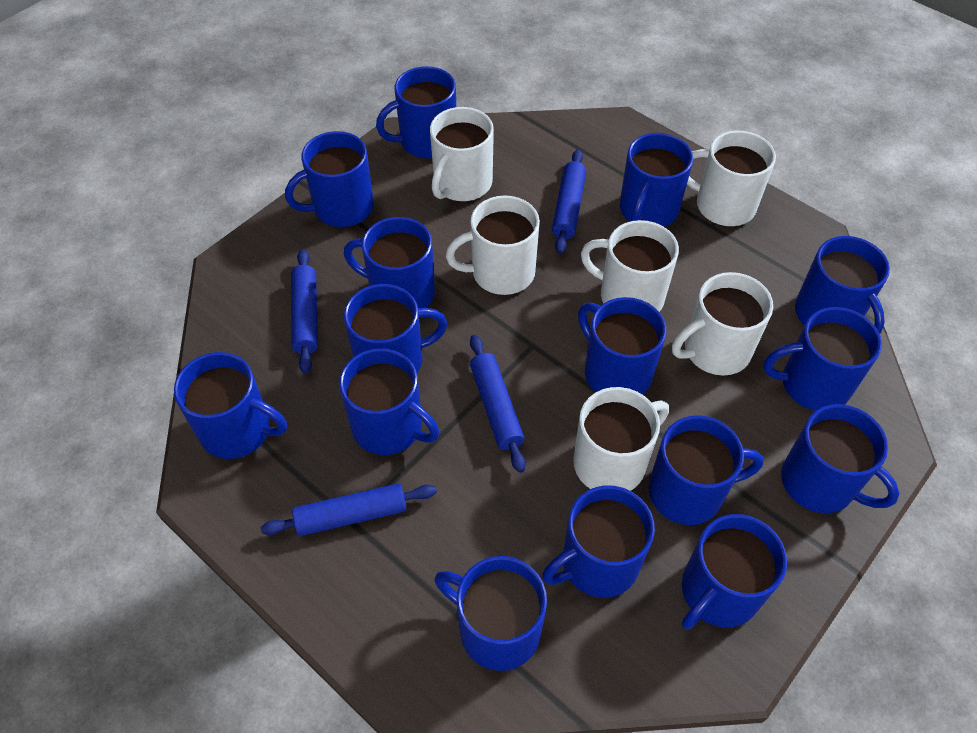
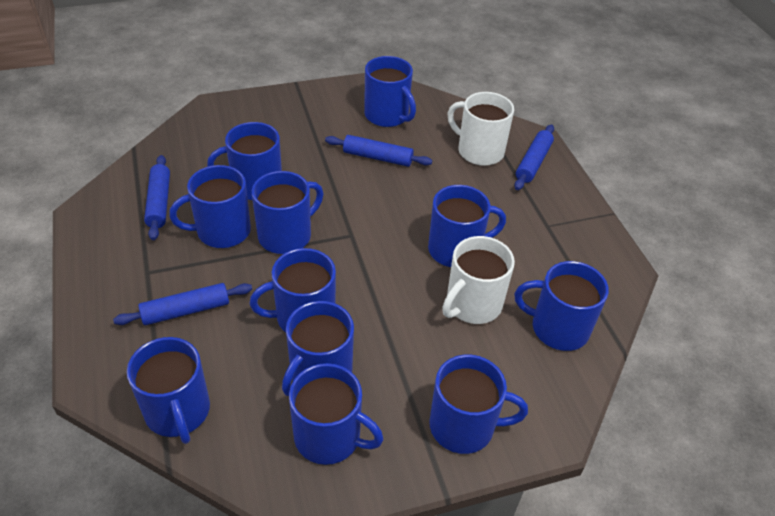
blue mug: 15 -> 11
white mug: 6 -> 2

